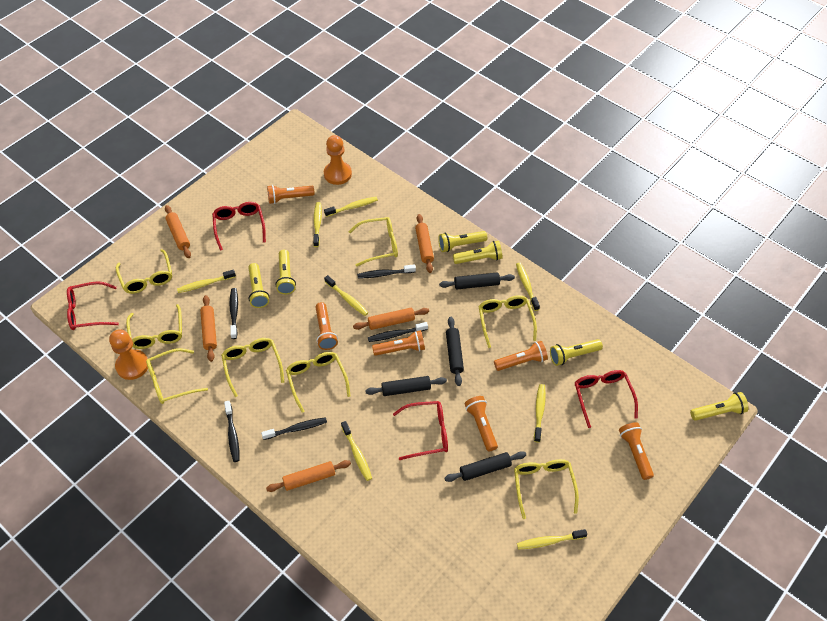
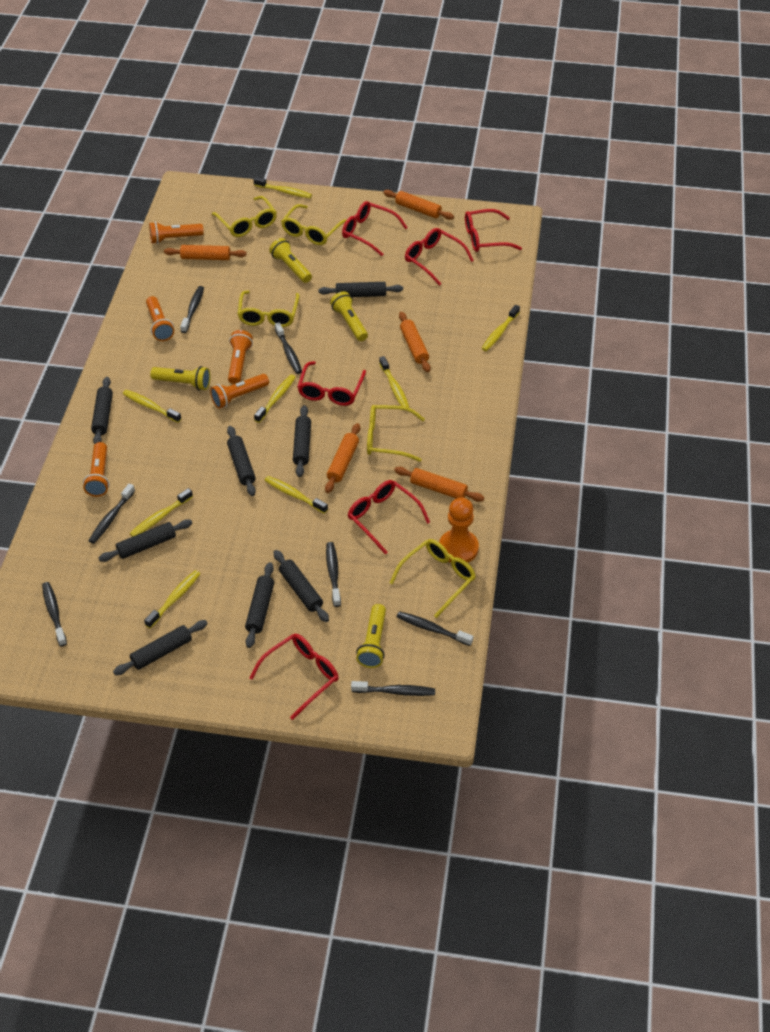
black rolling pin: 4 -> 8
black toothbrush: 5 -> 7
orange flashlight: 6 -> 5
orange pawn: 2 -> 1
red glasses: 4 -> 6
yellow flashlight: 6 -> 4
yellow glasses: 8 -> 5

